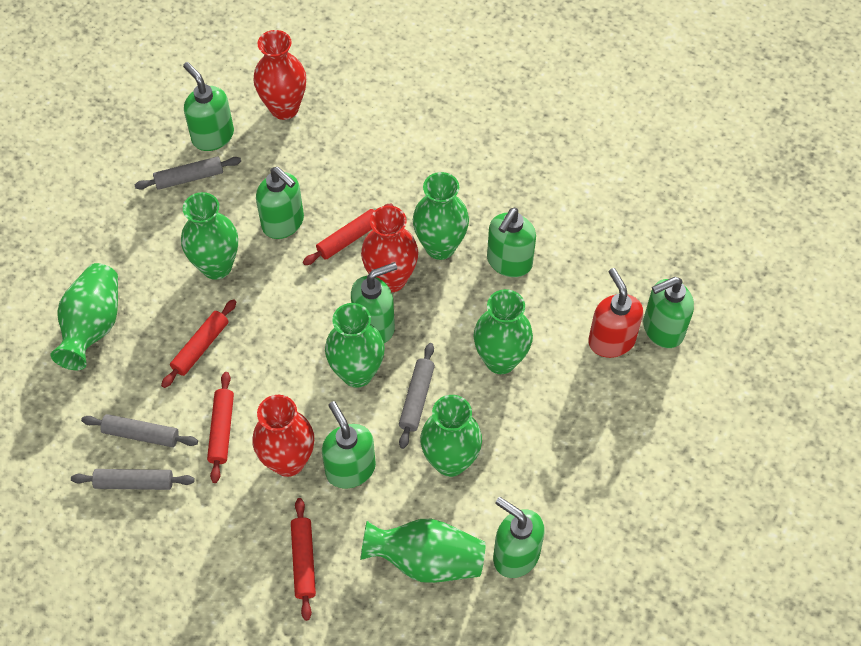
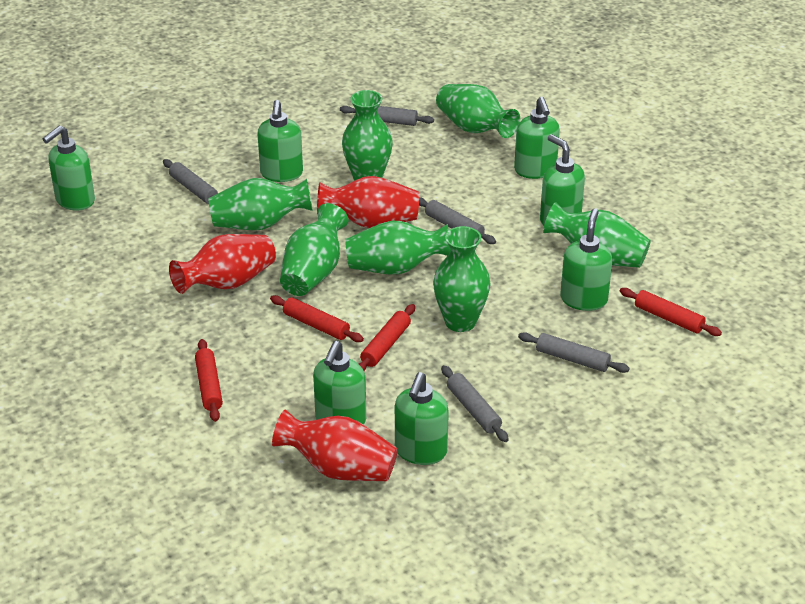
grey rolling pin: 4 -> 5
red soap dispenser: 1 -> 0

